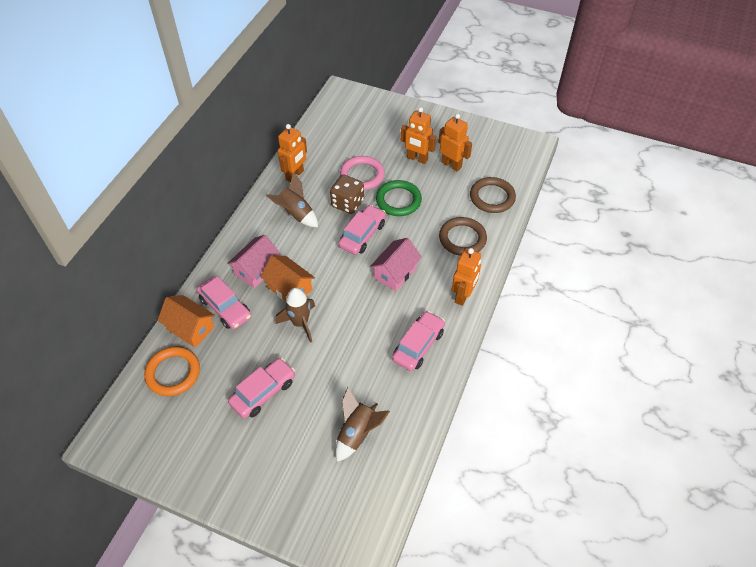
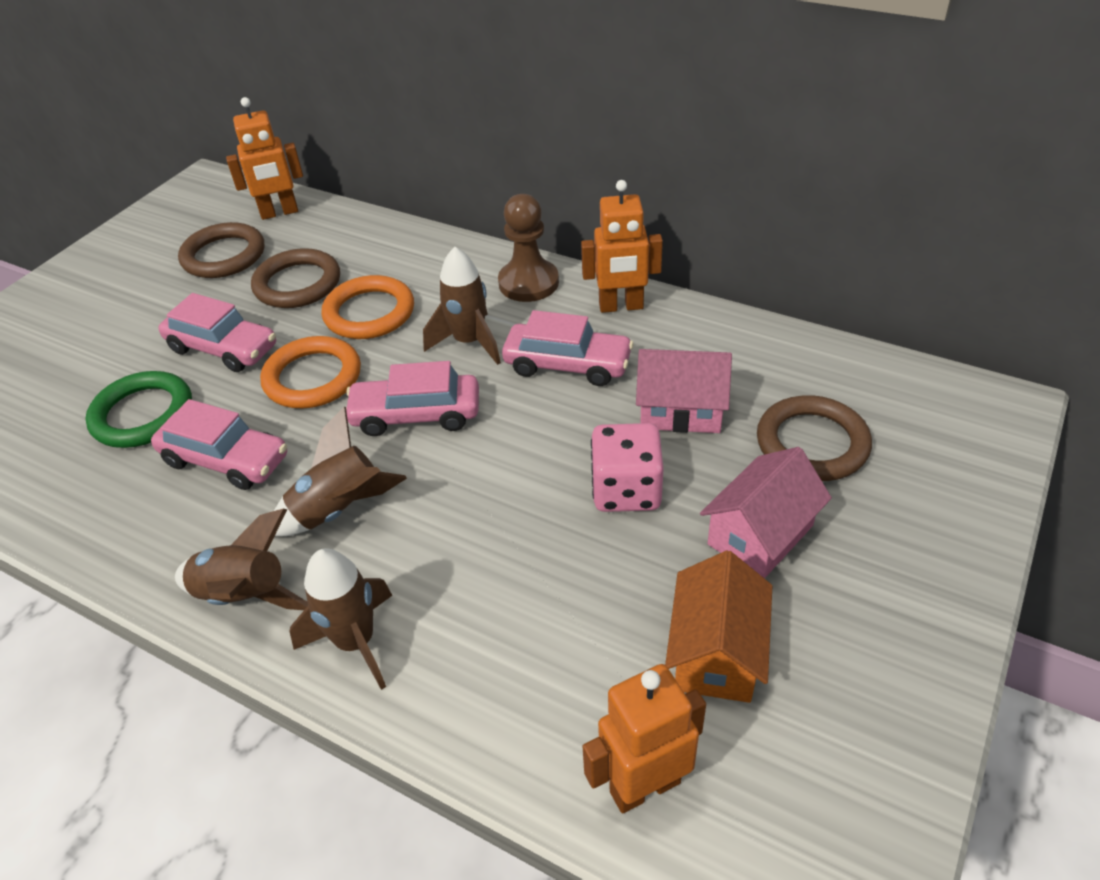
brown dice: 1 -> 0
brown pawn: 0 -> 1
brown ring: 2 -> 3
brown rocket: 3 -> 4
orange house: 2 -> 1
orange ring: 1 -> 2
orange robot: 4 -> 3
pink dice: 0 -> 1
pink ring: 1 -> 0

